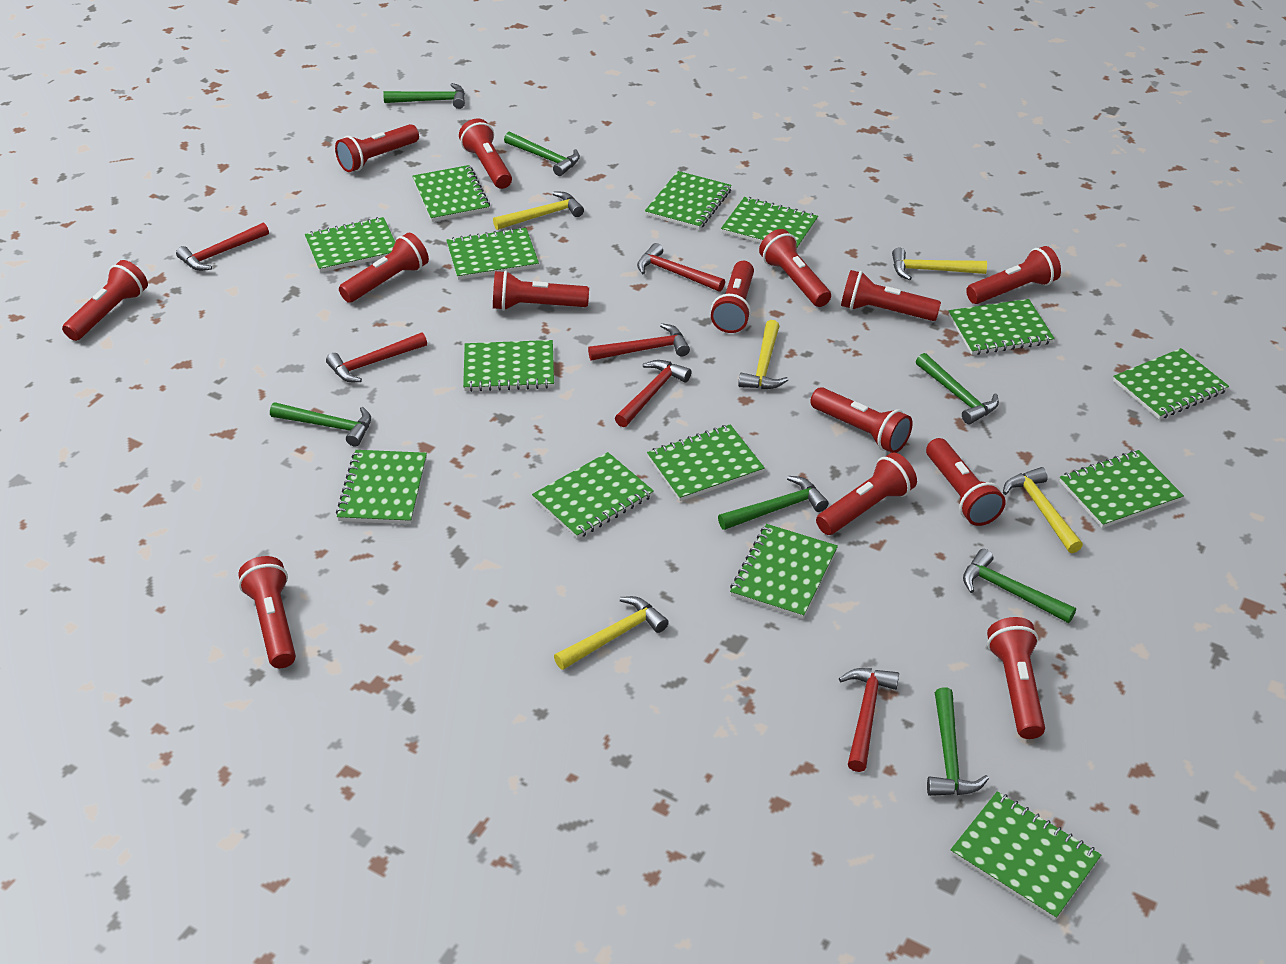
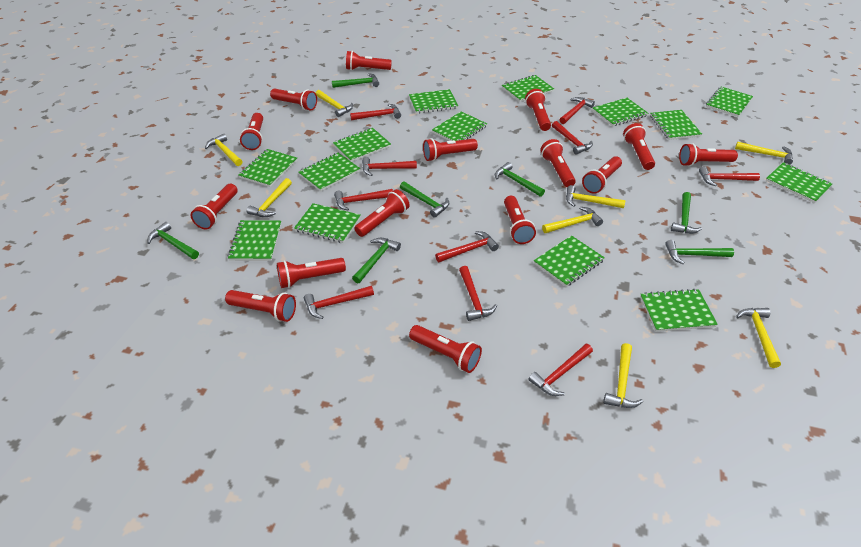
red flashlight: 14 -> 15
red hammer: 6 -> 10
yellow hammer: 5 -> 8

